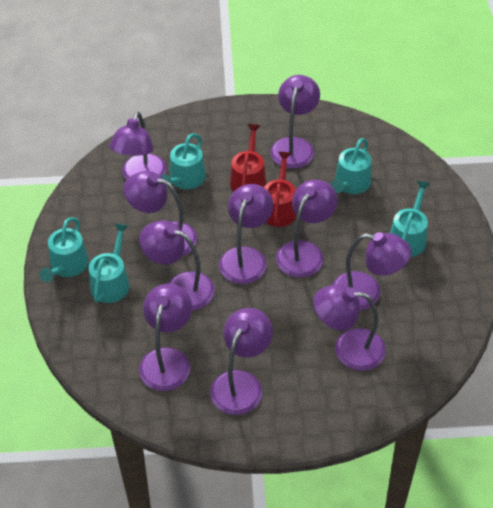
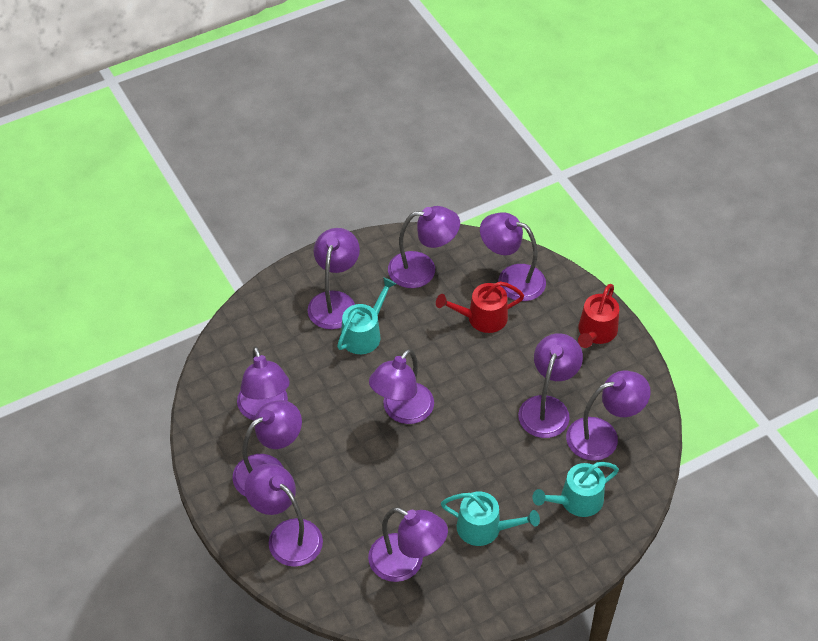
turquoise watering can: 5 -> 3

